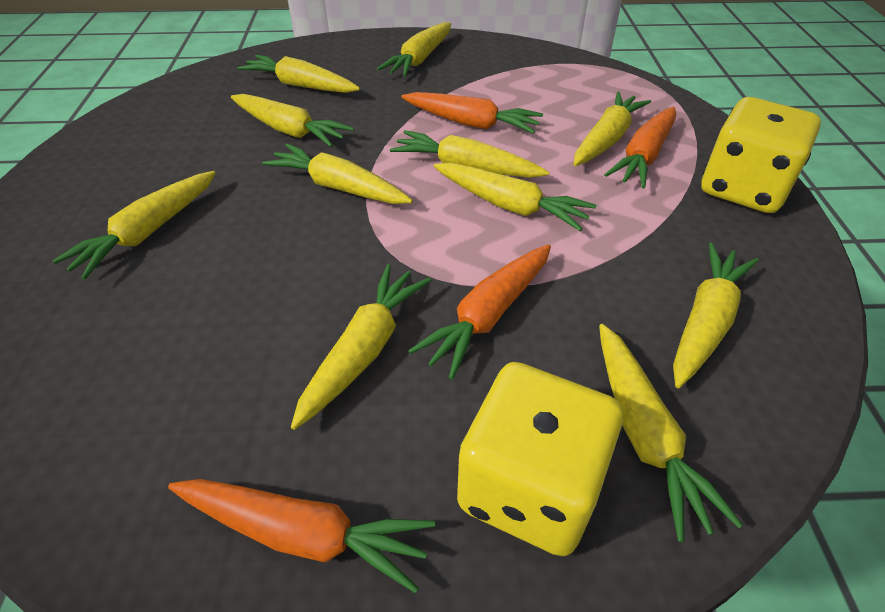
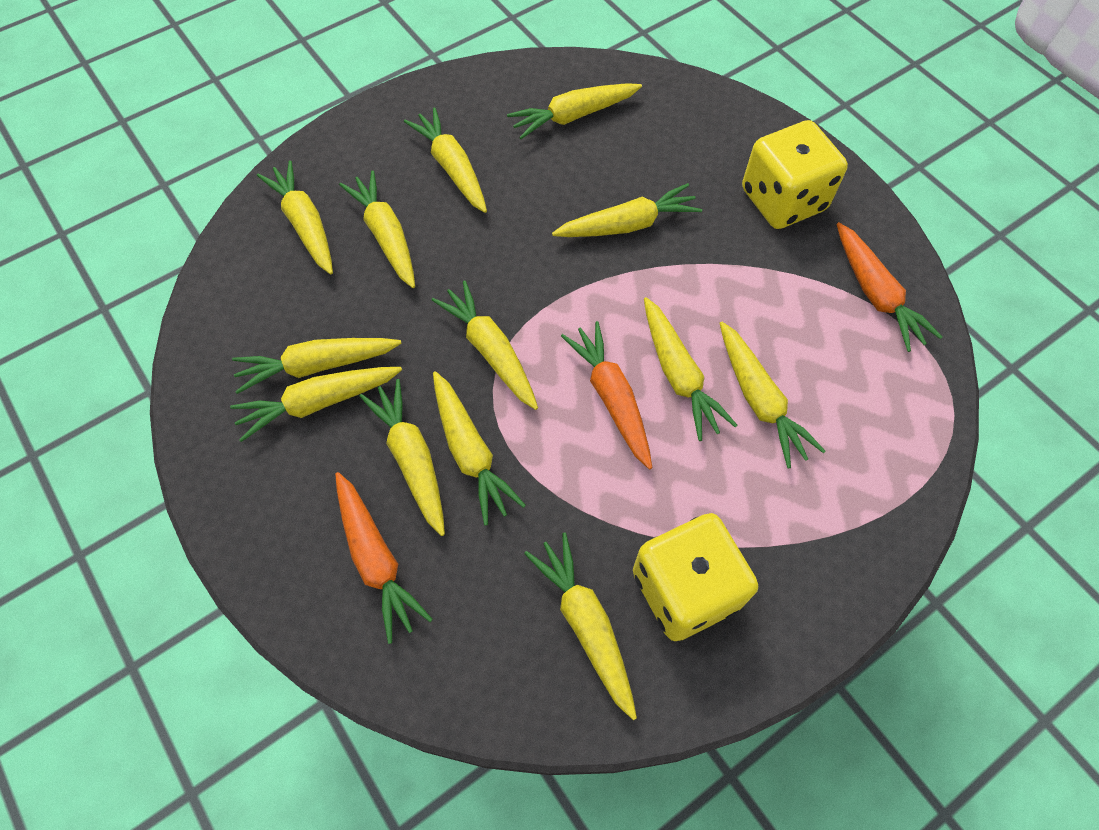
orange carrot: 4 -> 3
yellow carrot: 11 -> 13

